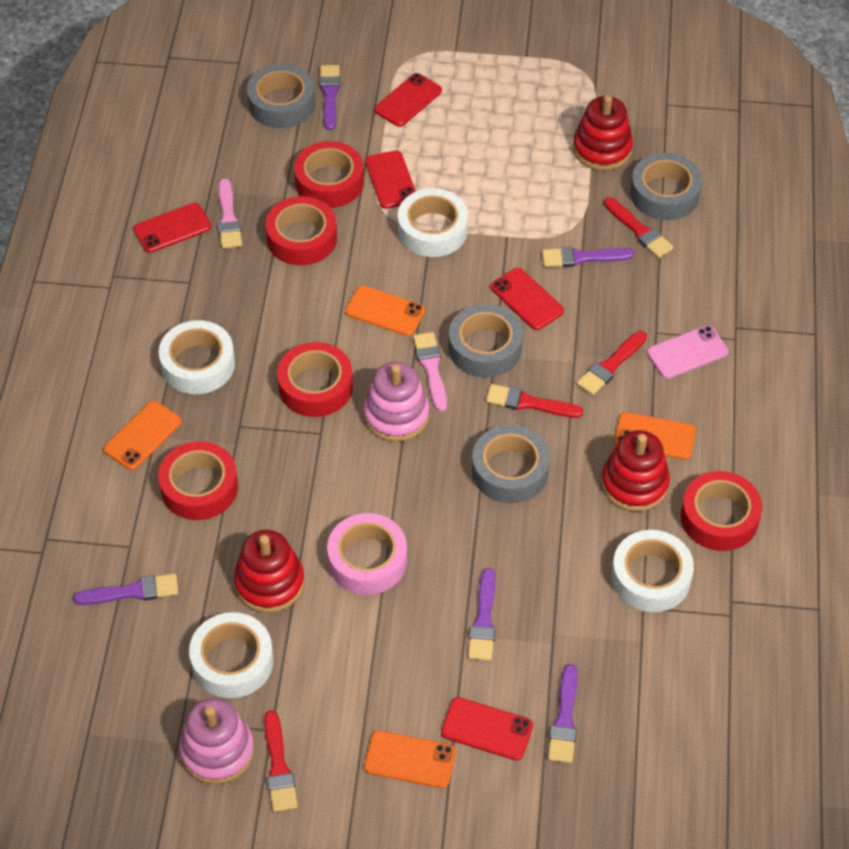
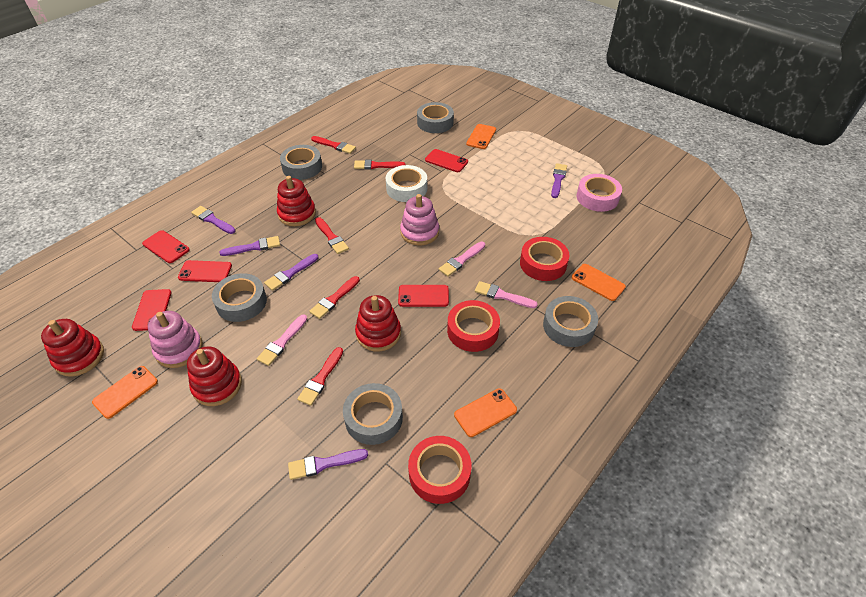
grey tape: 4 -> 5
pink brush: 2 -> 3
pink phone: 1 -> 0
red brush: 4 -> 5
red stacking toy: 3 -> 4
red tape: 5 -> 3
white tape: 4 -> 1

